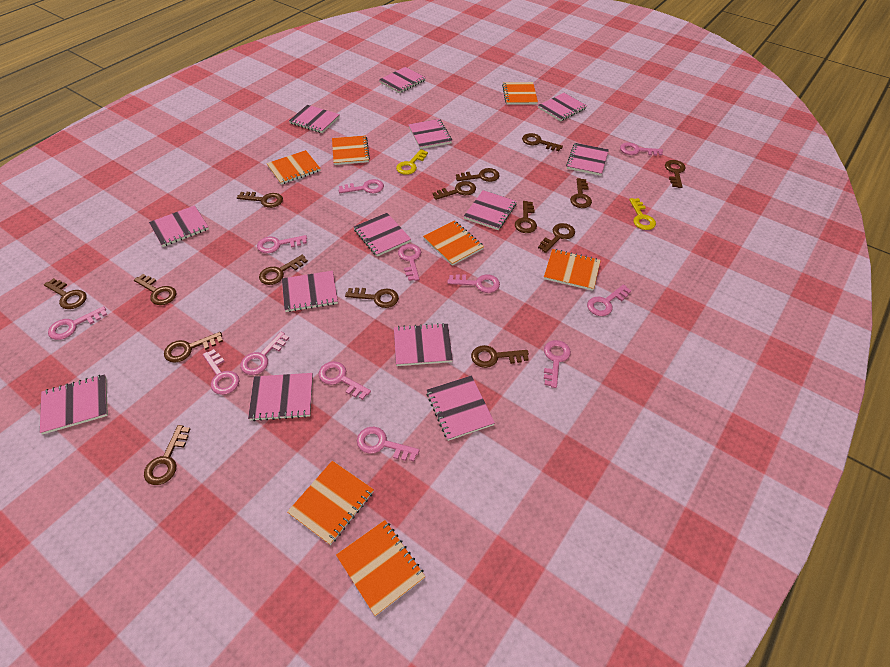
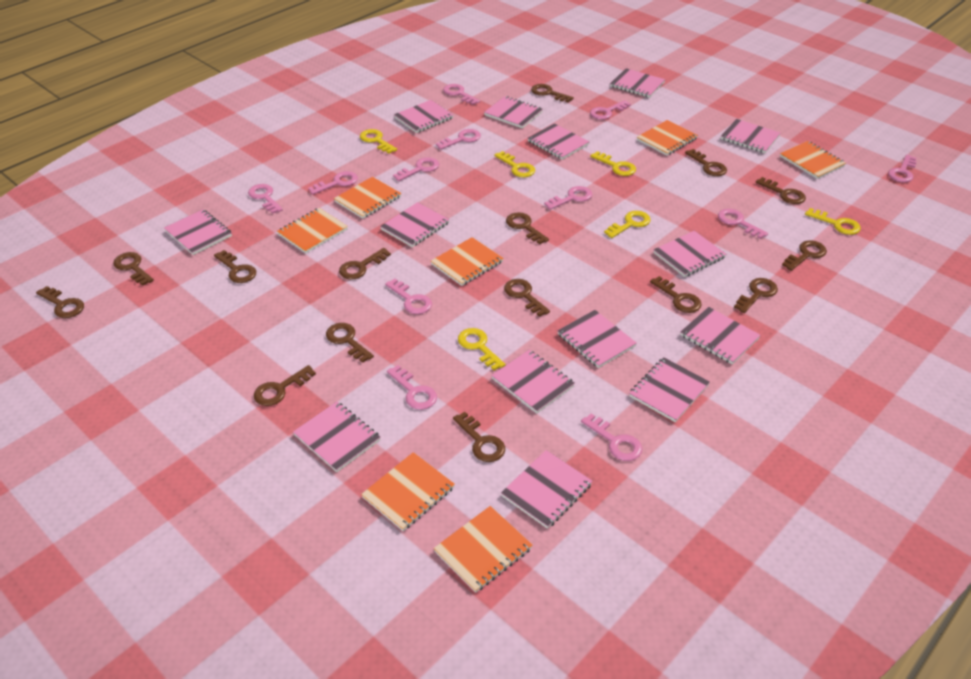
pink notebook: 13 -> 14
yellow key: 2 -> 6

